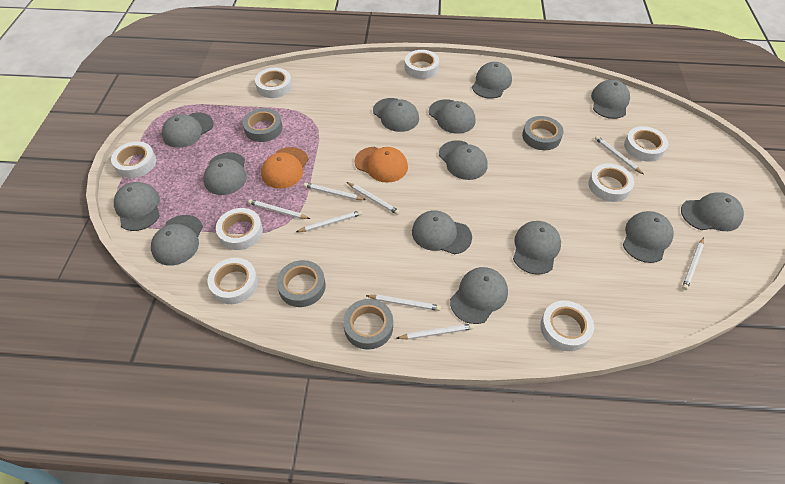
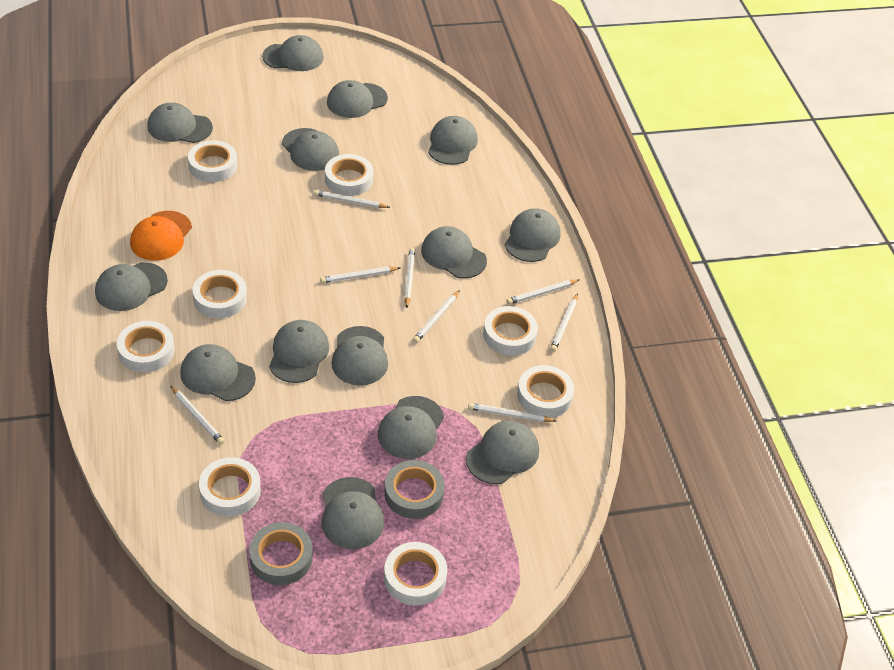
grey tape: 4 -> 2
orange cap: 2 -> 1

